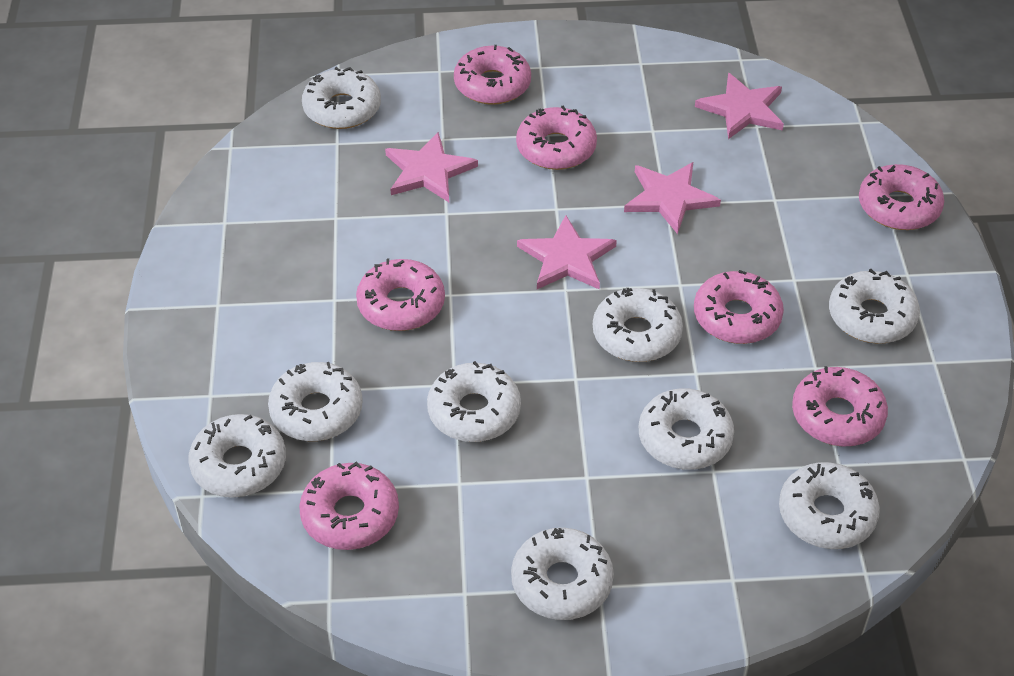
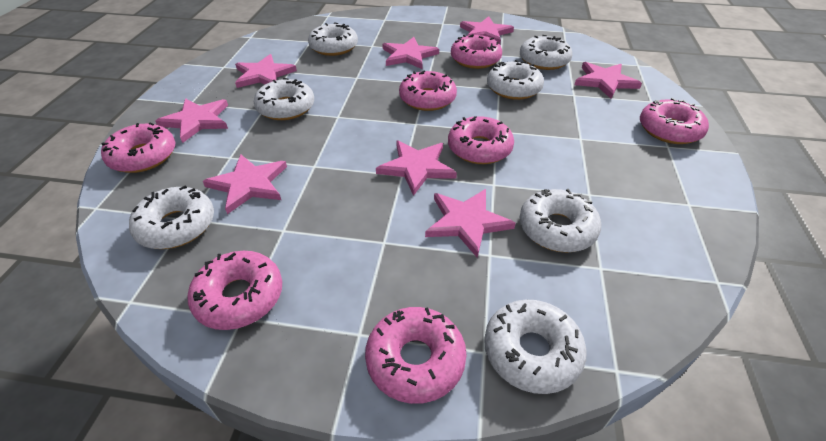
pink star: 4 -> 8
white donut: 9 -> 7

